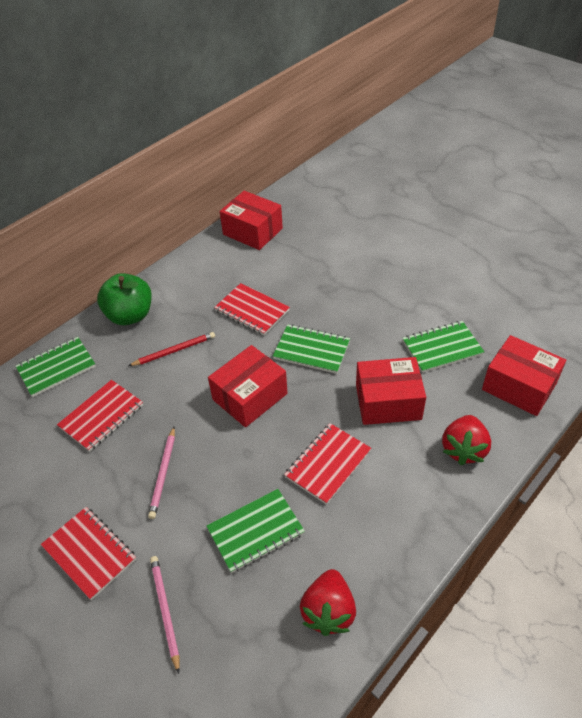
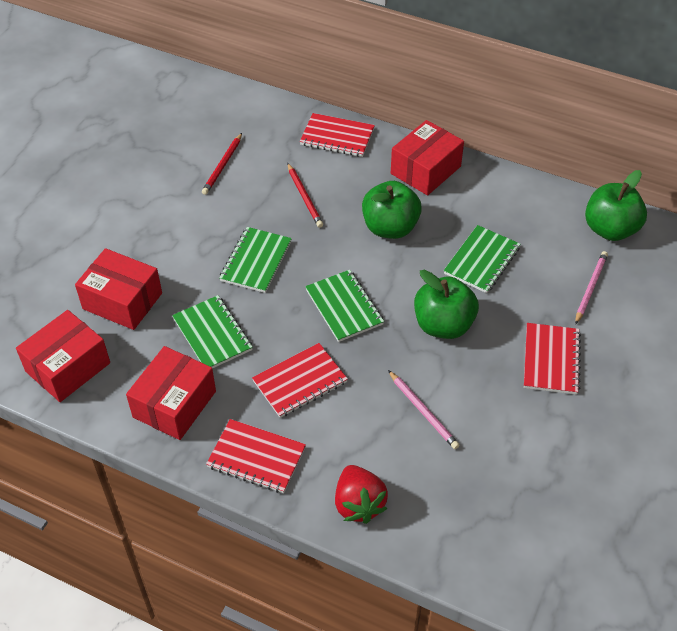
green apple: 1 -> 3
red pencil: 1 -> 2
red strawberry: 2 -> 1

